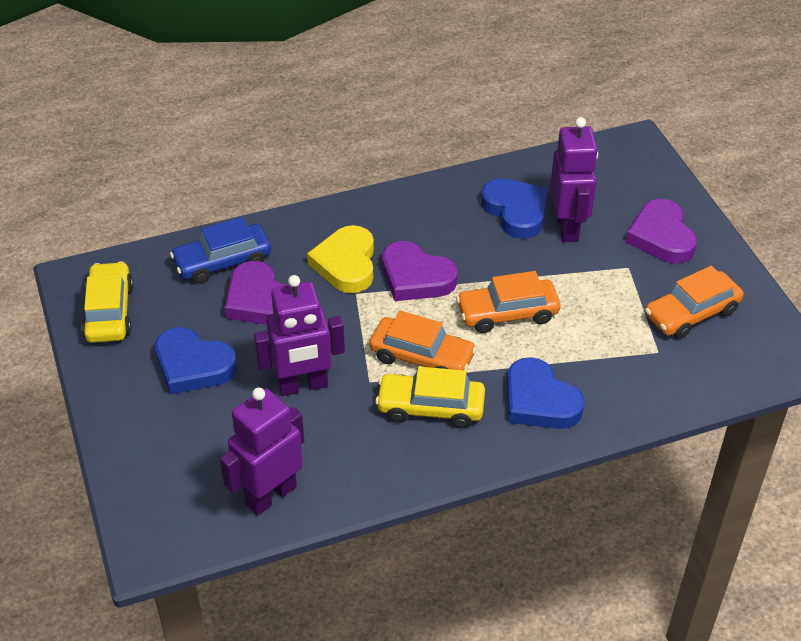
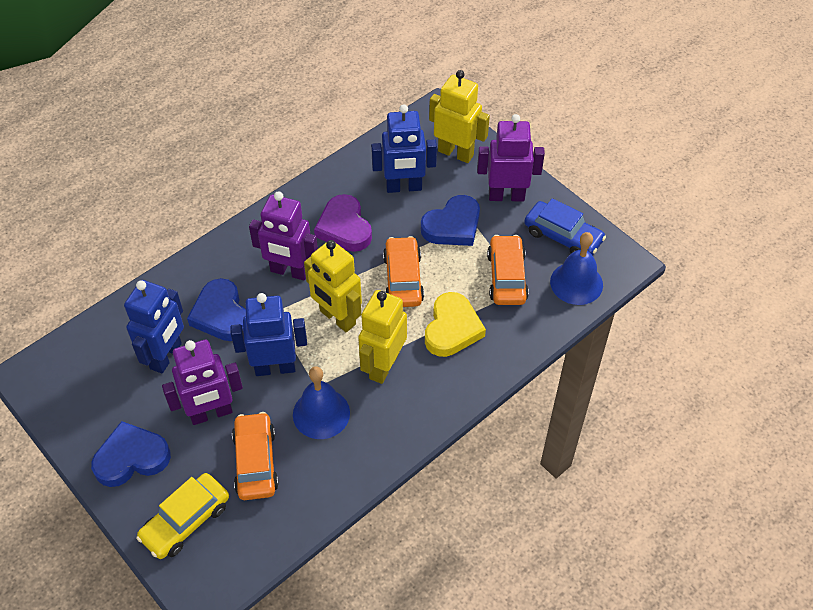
blue bell: 0 -> 2
blue robot: 0 -> 3
purple heart: 3 -> 1
yellow car: 2 -> 1
yellow robot: 0 -> 3

